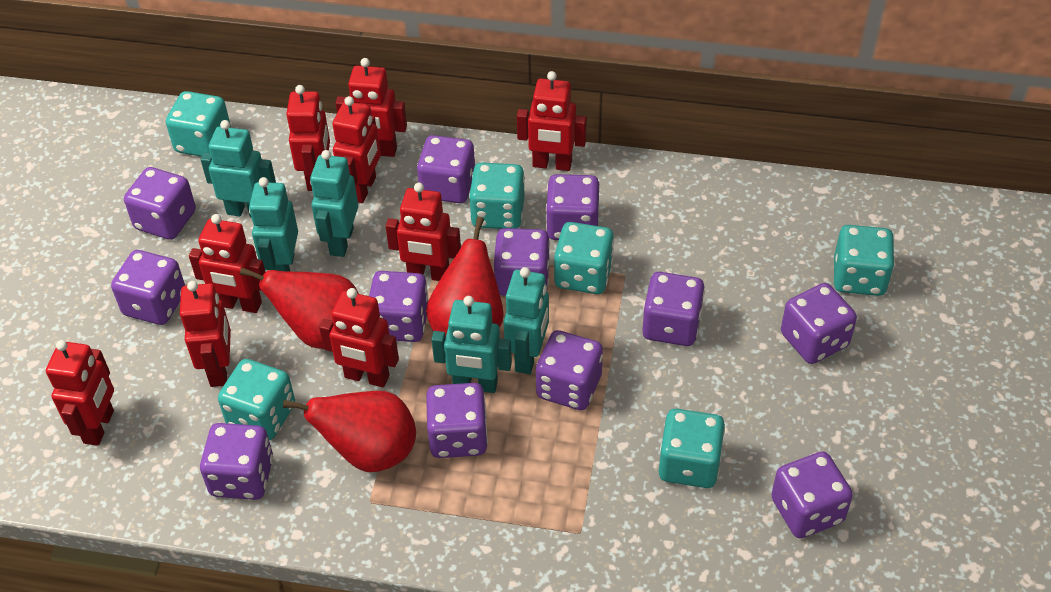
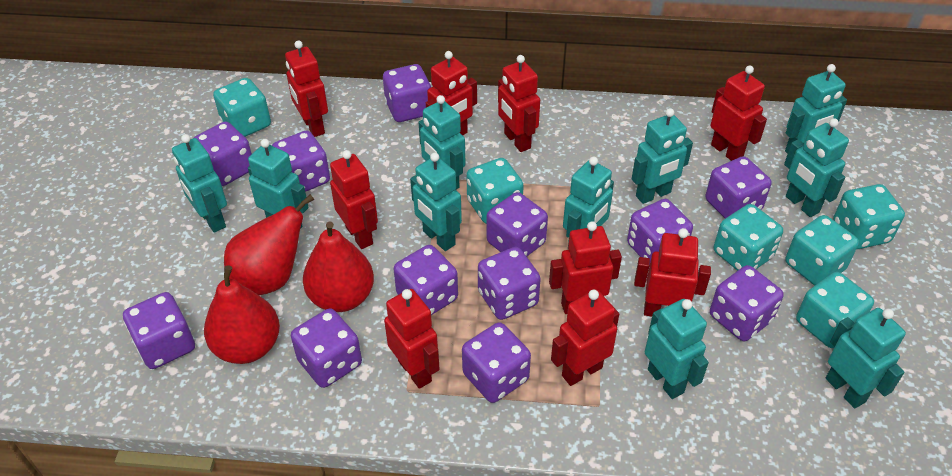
turquoise robot: 5 -> 10

